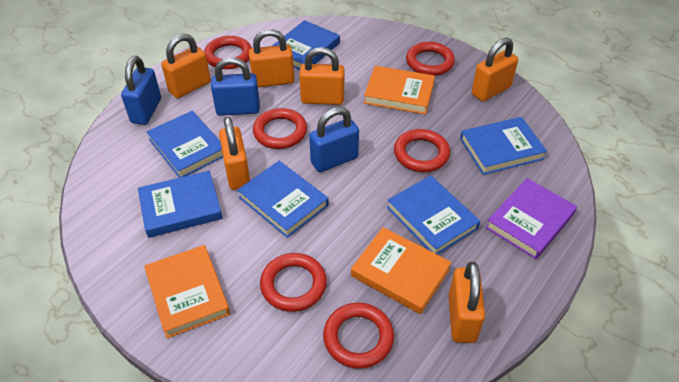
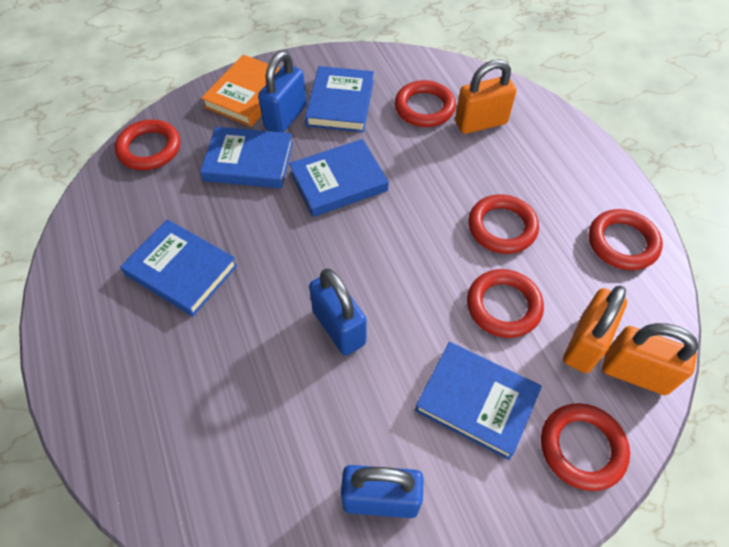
blue book: 6 -> 5
orange book: 3 -> 1
orange padlock: 6 -> 3
purple book: 1 -> 0

